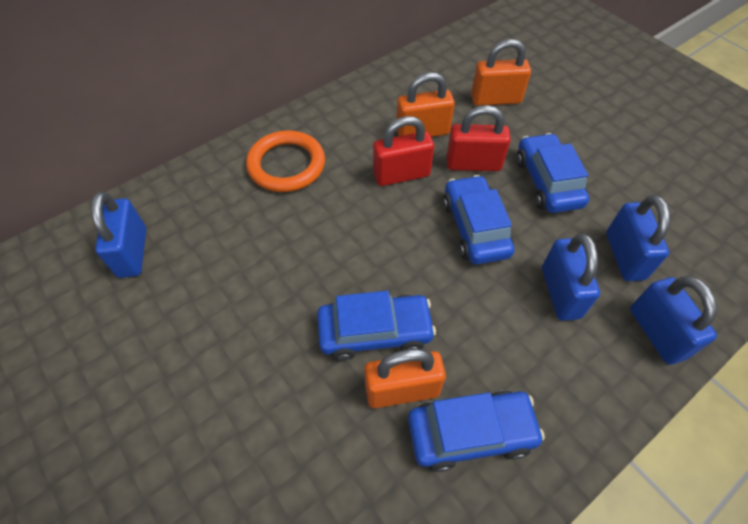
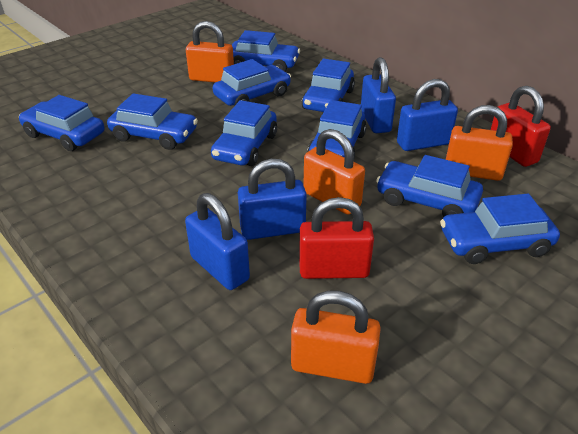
blue car: 4 -> 9
orange padlock: 3 -> 4
orange ring: 1 -> 0

